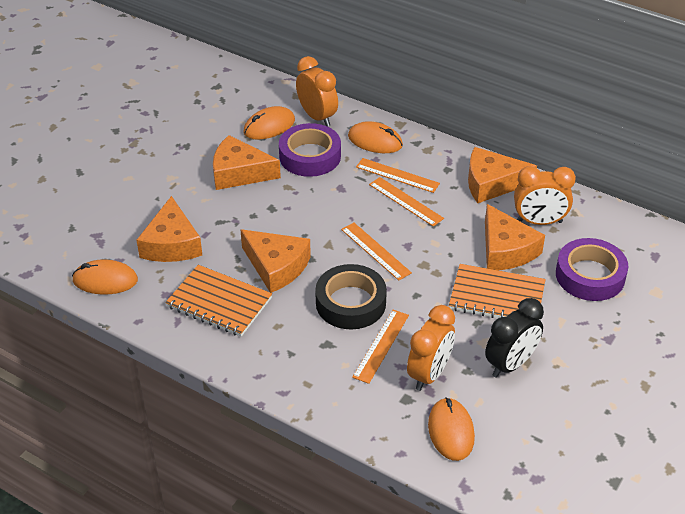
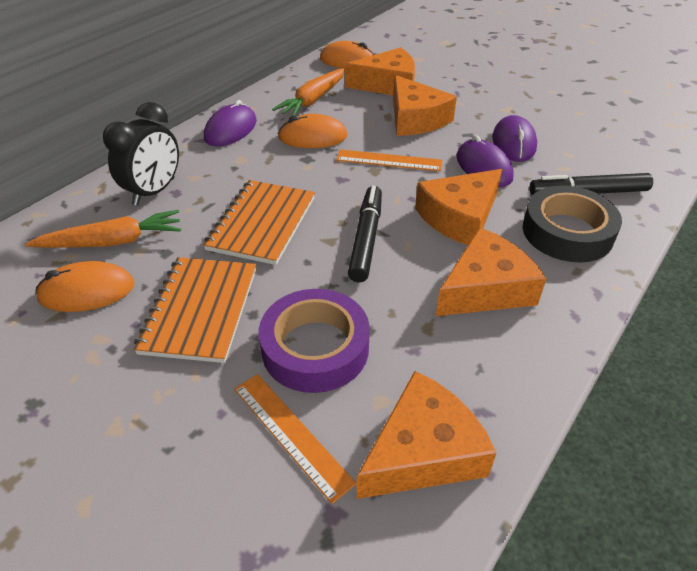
black marker: 0 -> 2
orange carrot: 0 -> 2
orange clock: 3 -> 0
orange mouse: 4 -> 3
orange ruler: 4 -> 2
purple mouse: 0 -> 3
purple tape: 2 -> 1

